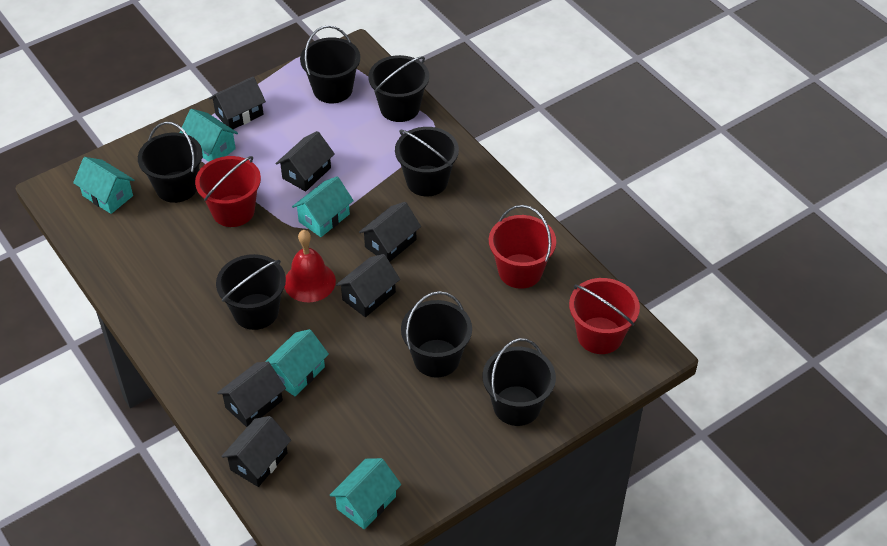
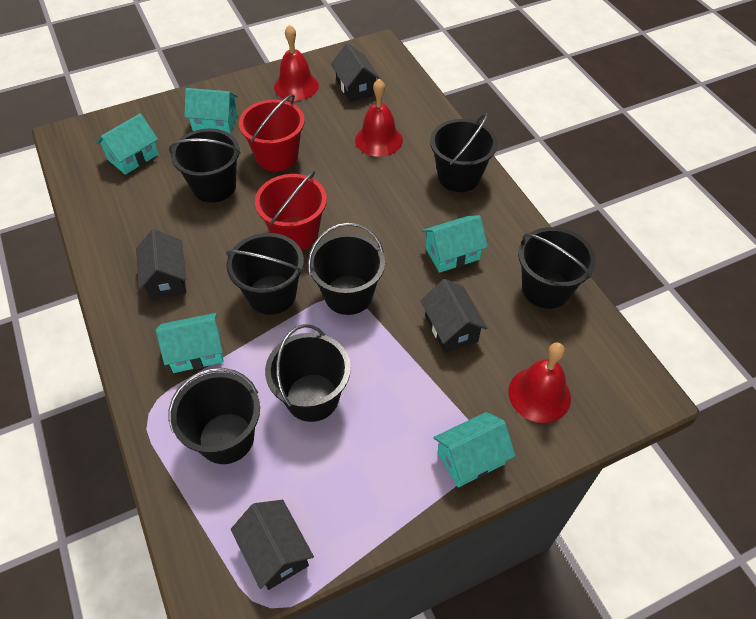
black house: 6 -> 4
red bell: 1 -> 3
red bucket: 3 -> 2

